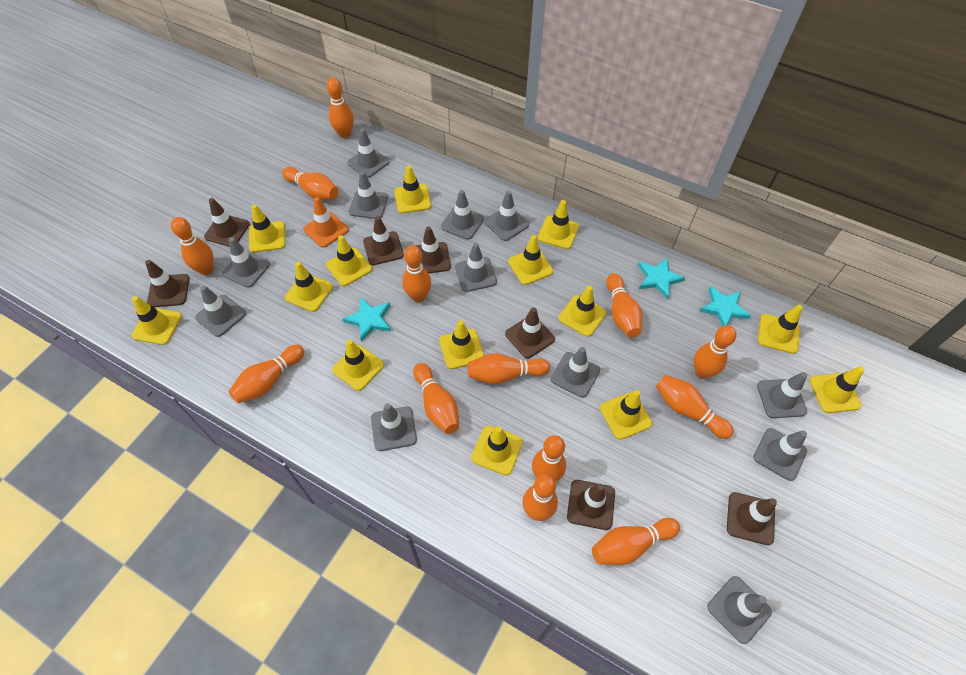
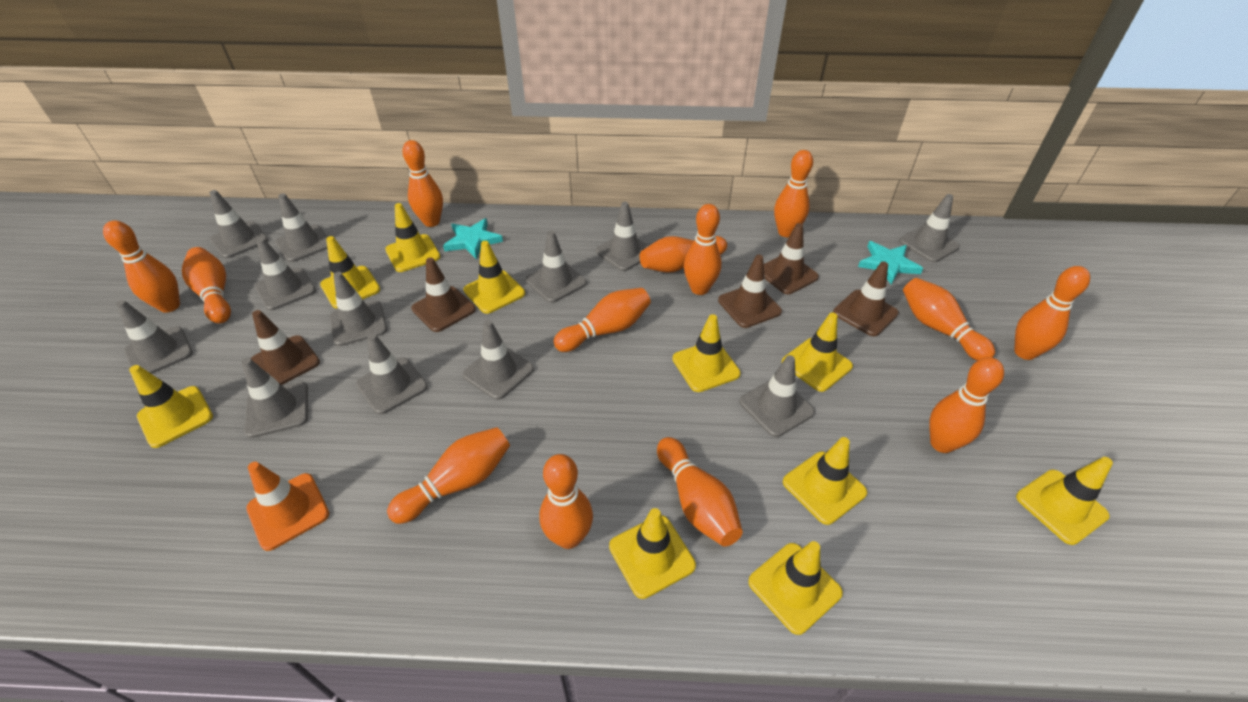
brown traffic cone: 7 -> 5
turquoise star: 3 -> 2
yellow traffic cone: 14 -> 10

